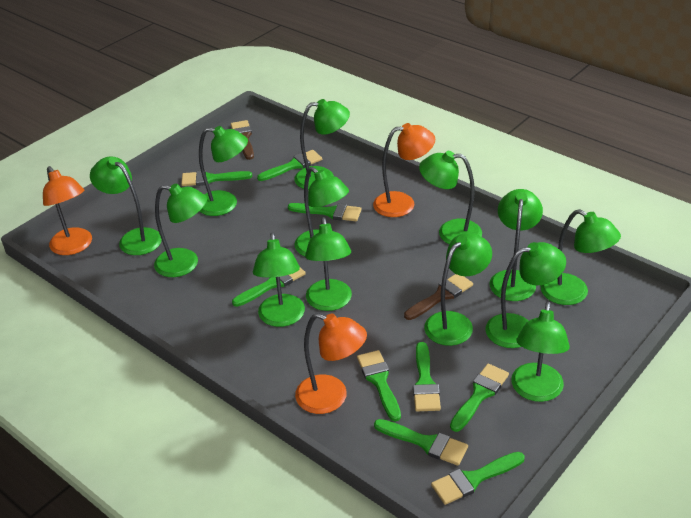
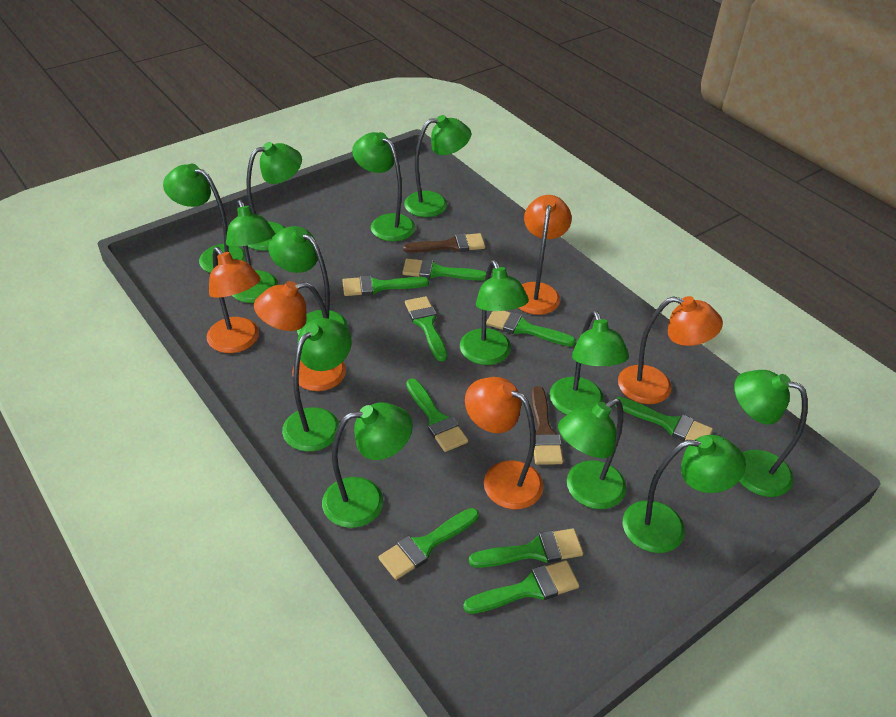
orange lamp: 3 -> 5

